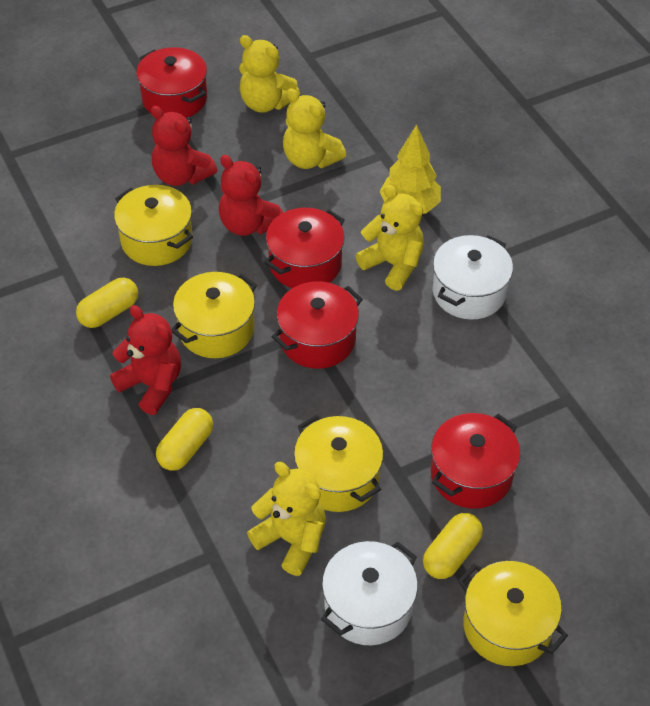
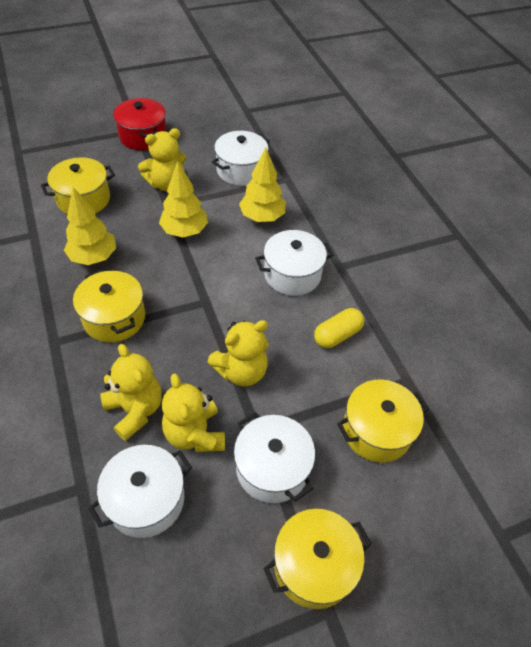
red pot: 4 -> 1
red teddy bear: 3 -> 0
white pot: 2 -> 4
yellow capsule: 3 -> 1
yellow tree: 1 -> 3

